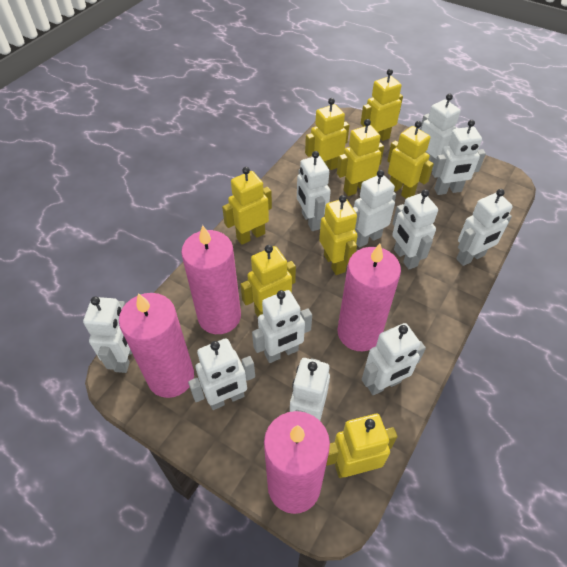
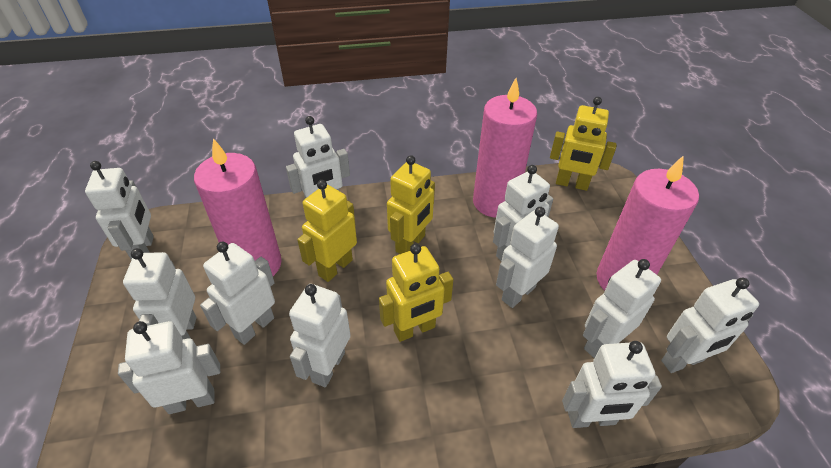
pink candle: 4 -> 3
yellow robot: 8 -> 4

